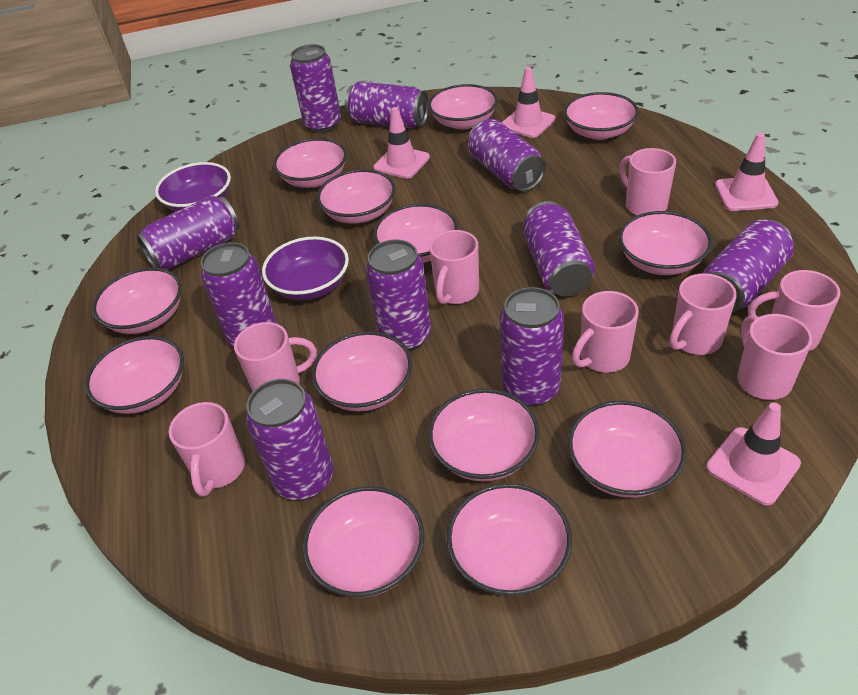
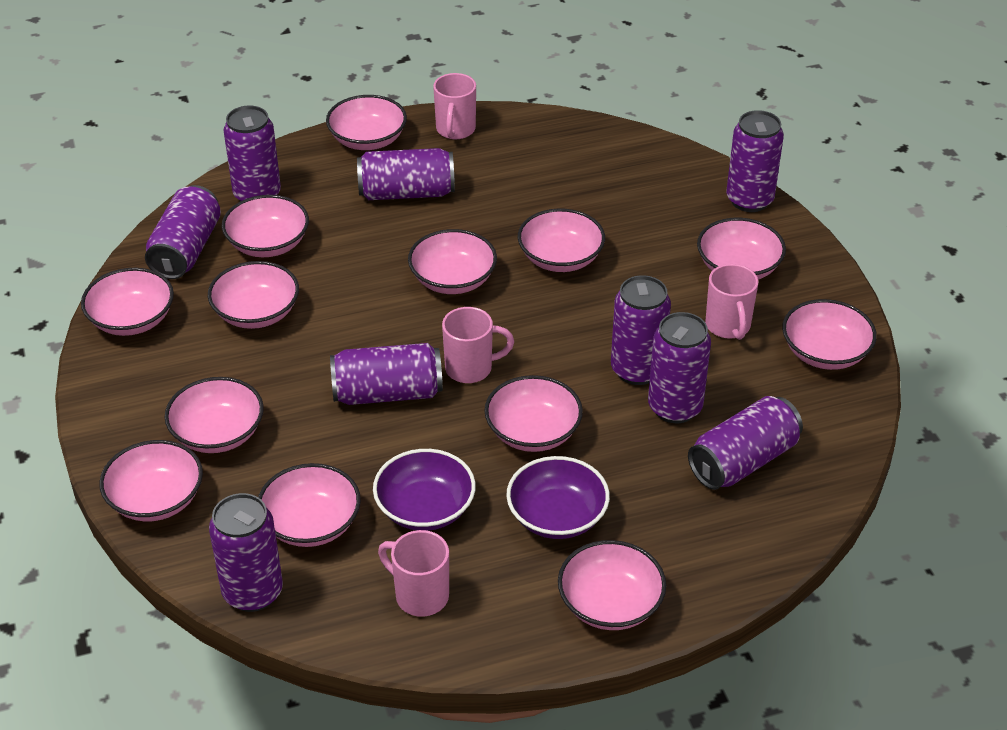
pink mug: 8 -> 4
pink traffic cone: 4 -> 0
purple can: 10 -> 9

